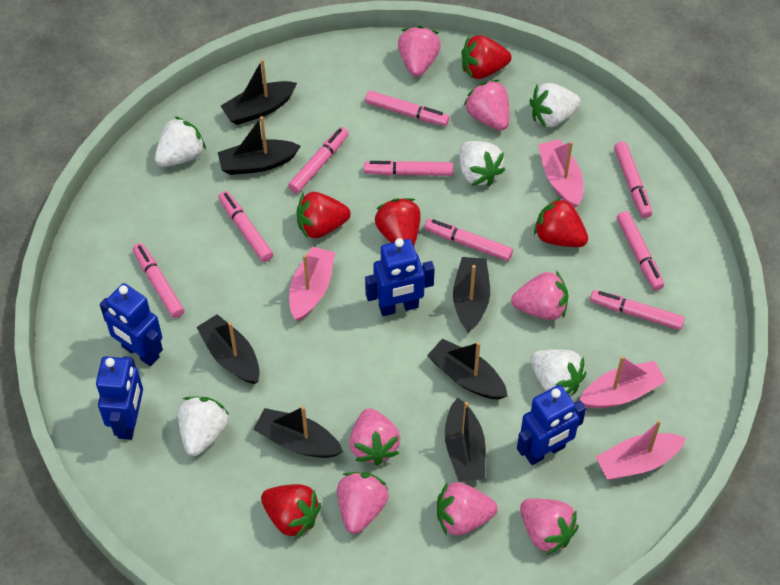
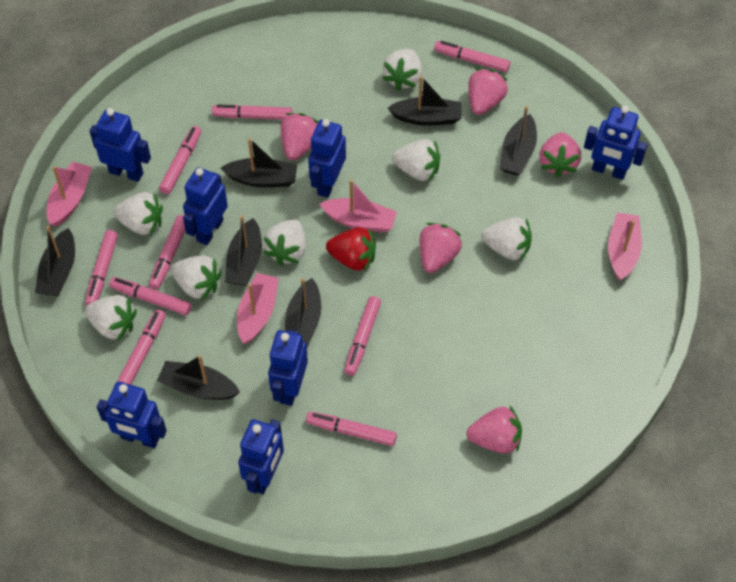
blue robot: 4 -> 7
pink strawberry: 7 -> 5
red strawberry: 5 -> 1
white strawberry: 5 -> 7

